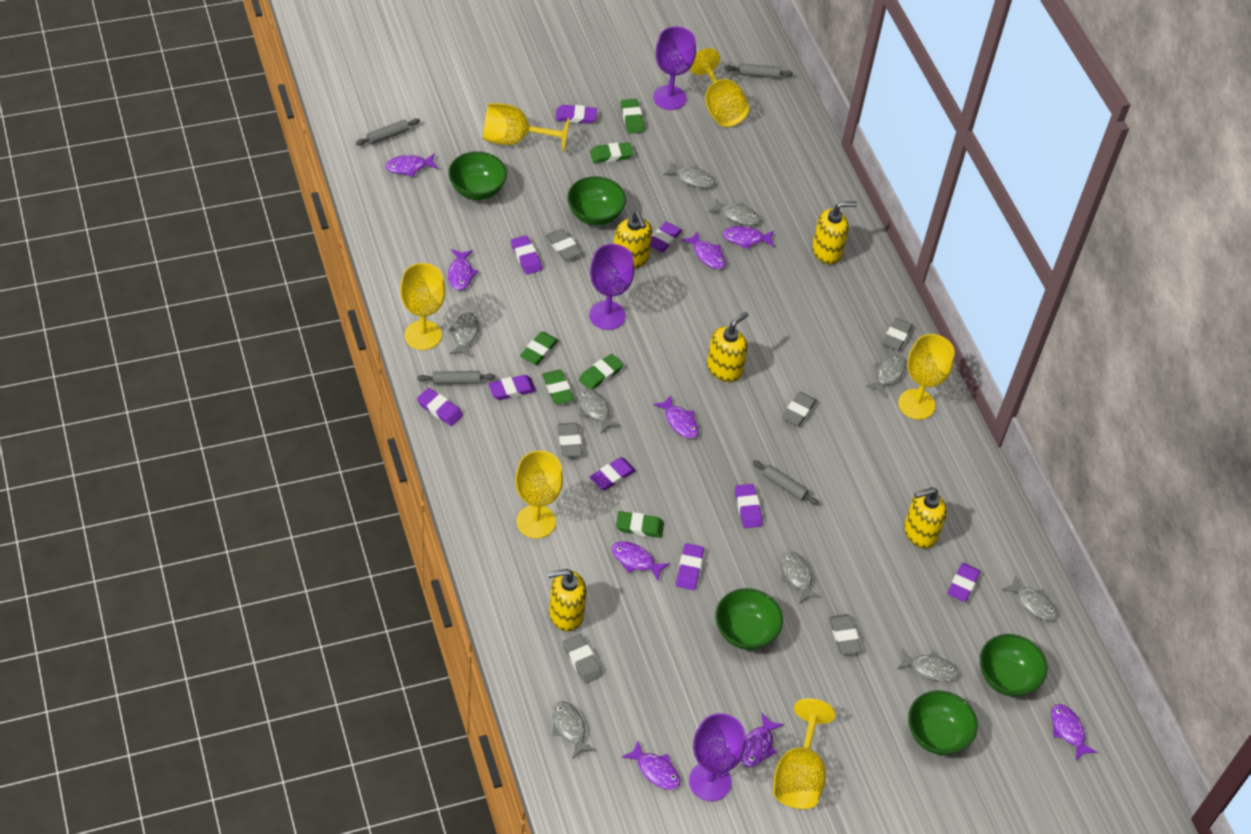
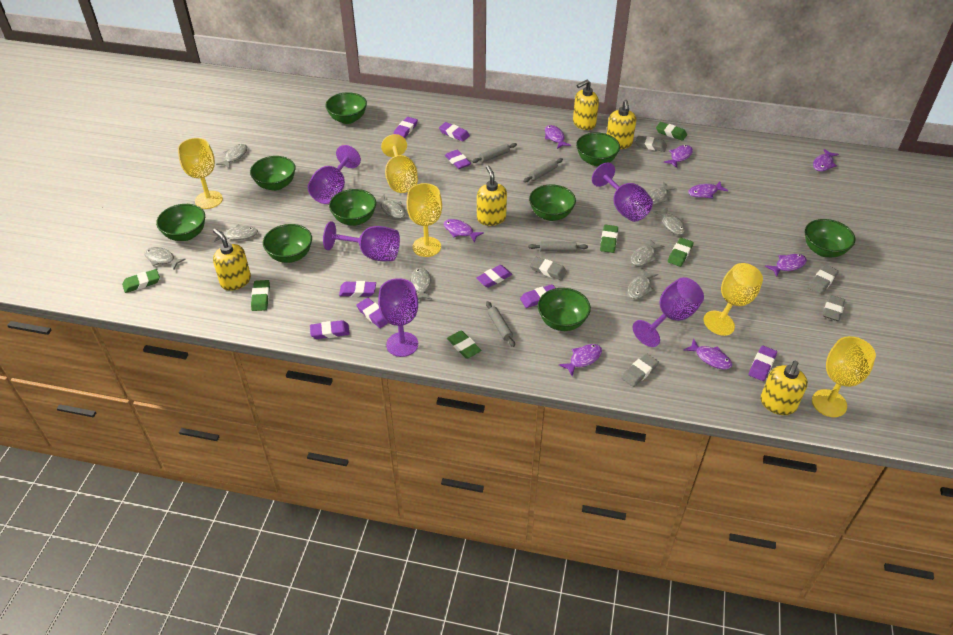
green bowl: 5 -> 9
grey eraser: 6 -> 5
purple fish: 9 -> 8
purple goblet: 3 -> 5
yellow goblet: 6 -> 5

